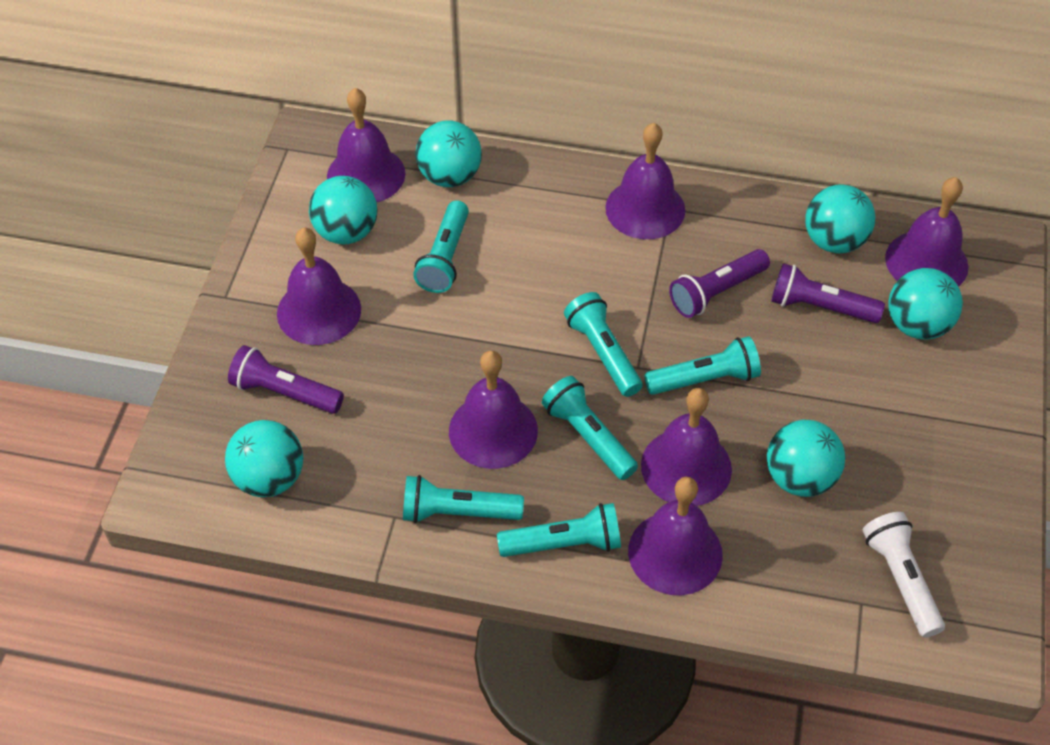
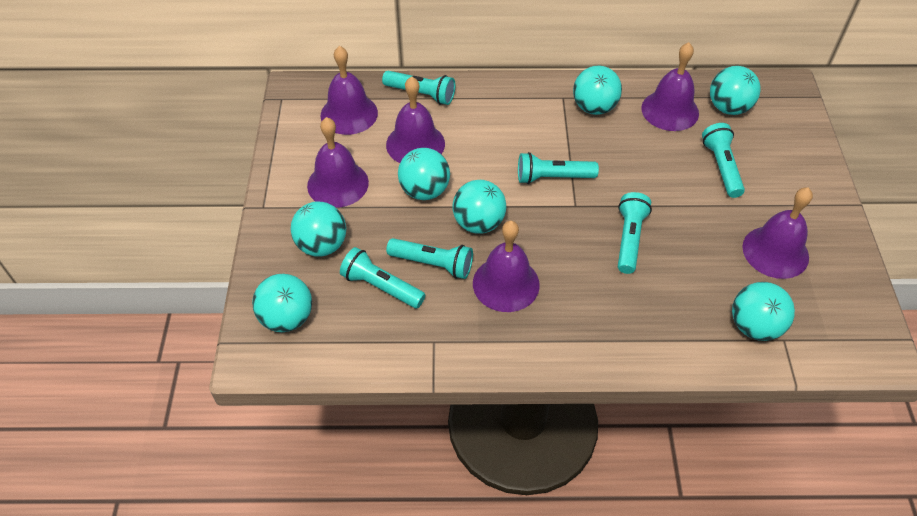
purple bell: 7 -> 6
purple flashlight: 3 -> 0
turquoise ball: 6 -> 7
white flashlight: 1 -> 0

